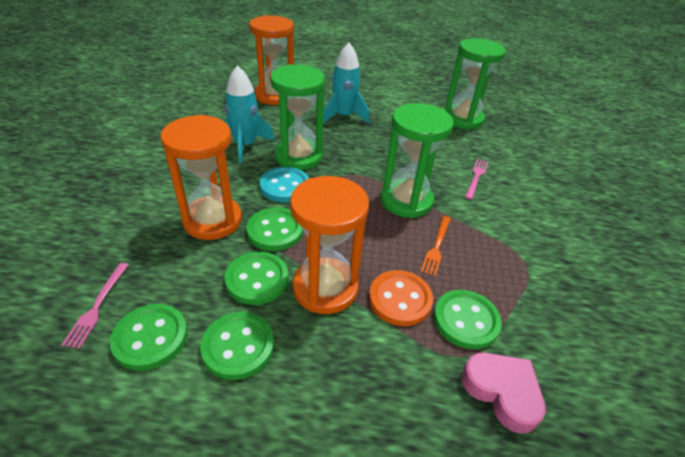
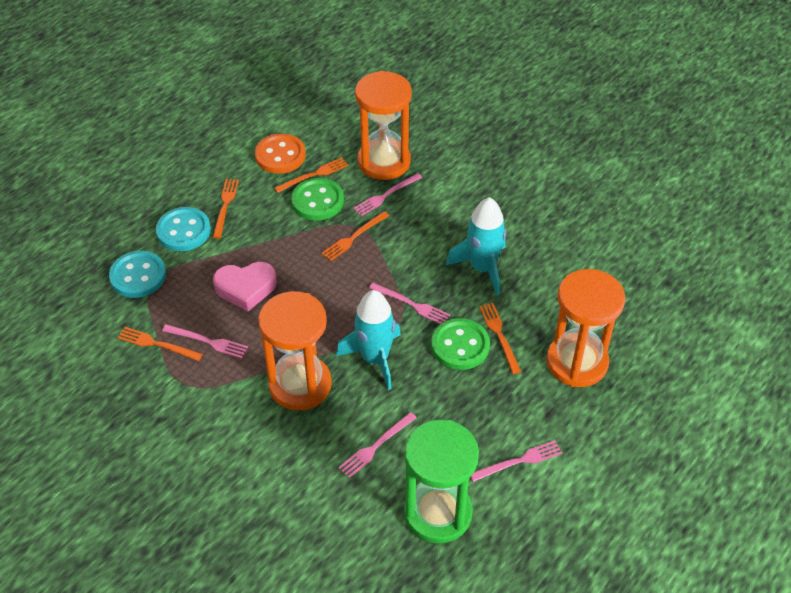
green button: 5 -> 2
green hourglass: 3 -> 1
orange fork: 1 -> 5
pink fork: 2 -> 5
turquoise button: 1 -> 2

